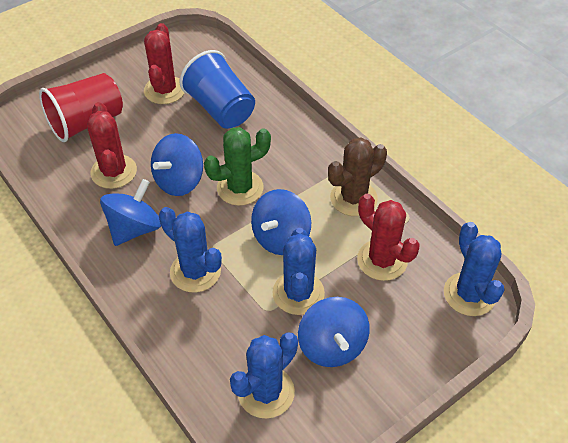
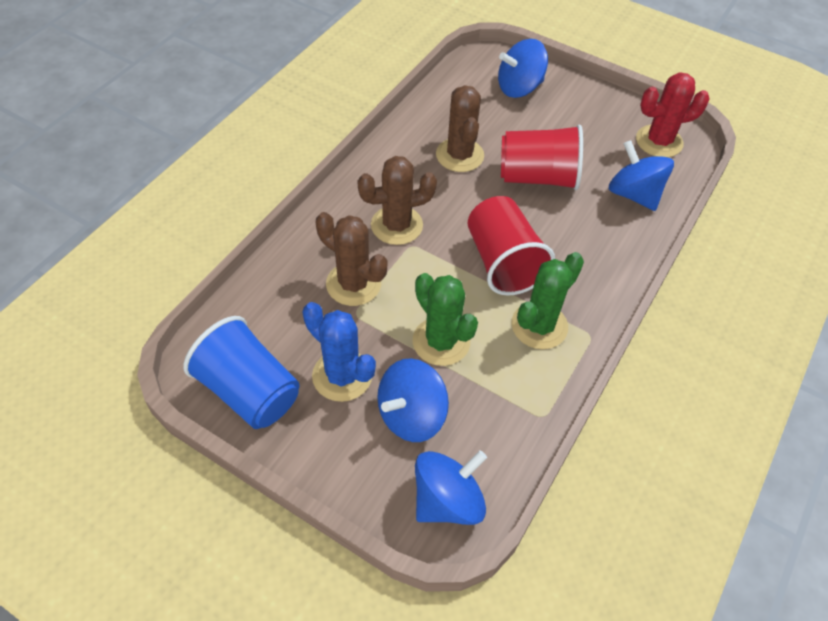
blue cactus: 4 -> 1
brown cactus: 1 -> 3
green cactus: 1 -> 2
red cactus: 3 -> 1
red cup: 1 -> 2

